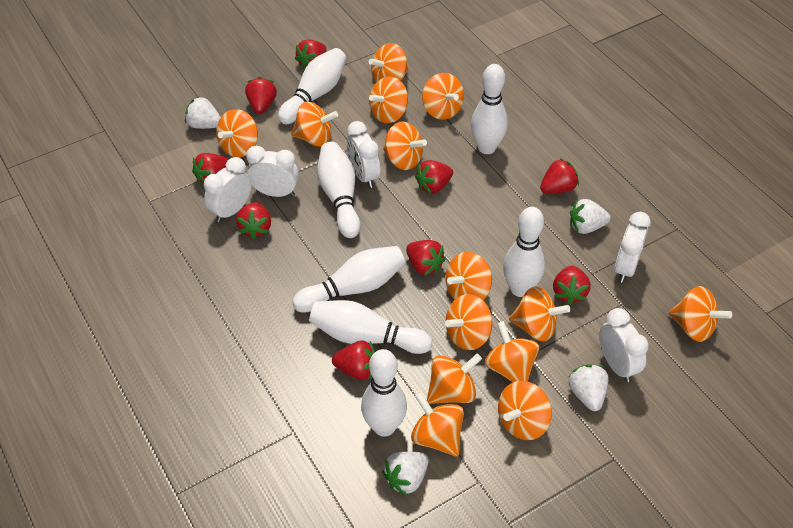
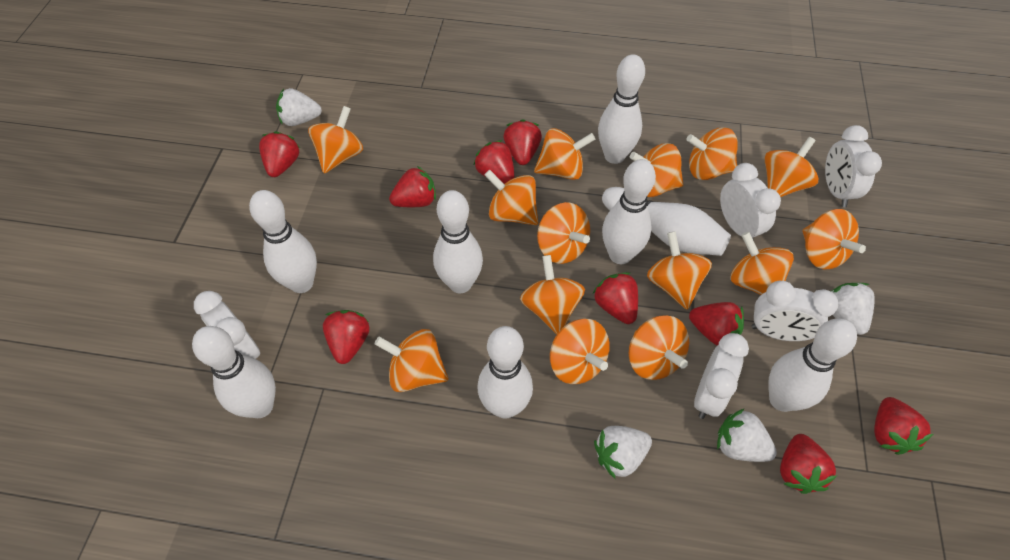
white bowling pin: 7 -> 8

